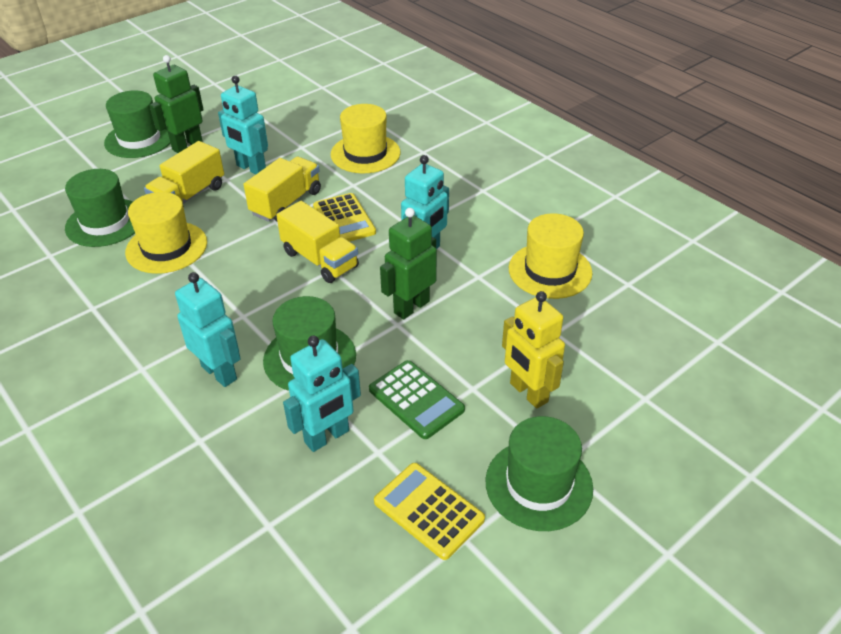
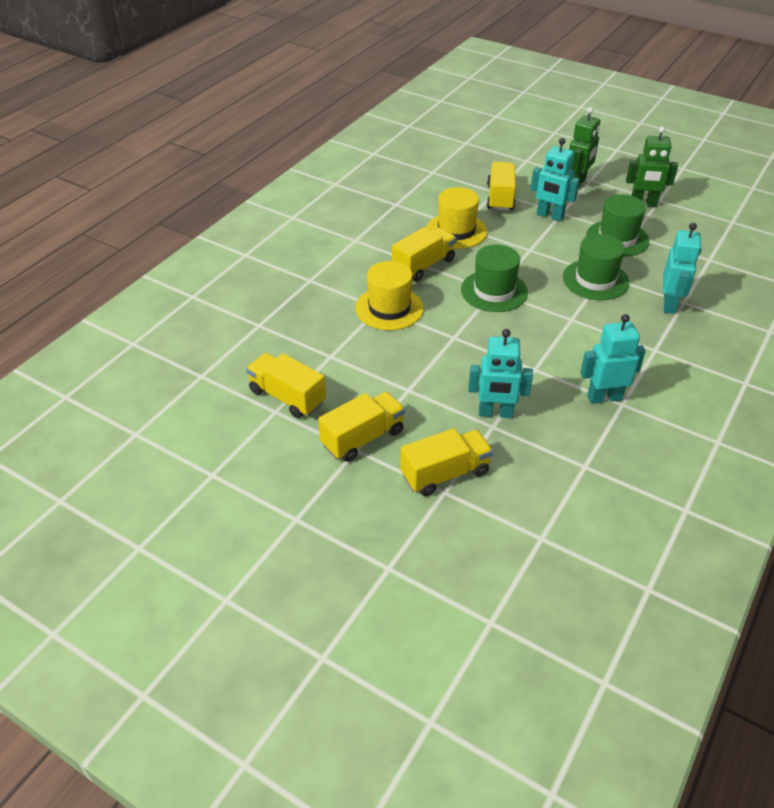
green calculator: 1 -> 0
green hat: 4 -> 3
yellow calculator: 2 -> 0
yellow hat: 3 -> 2
yellow robot: 1 -> 0
yellow truck: 3 -> 5

